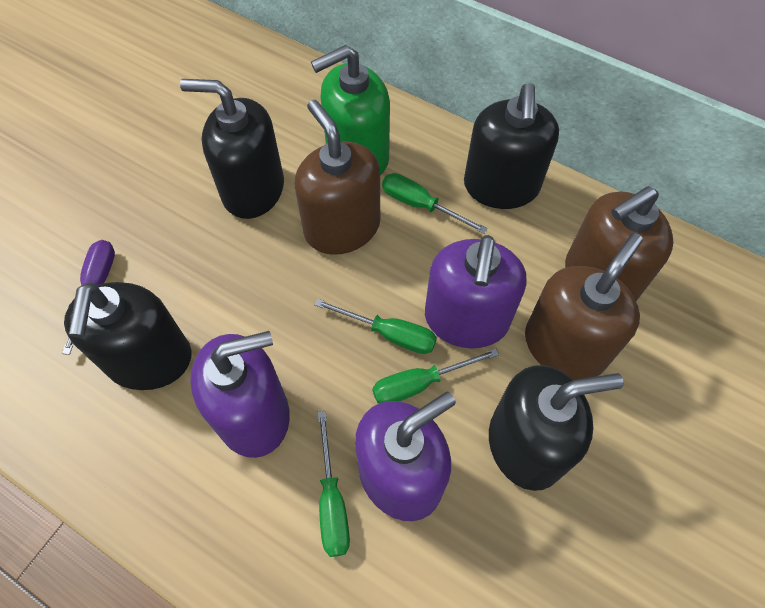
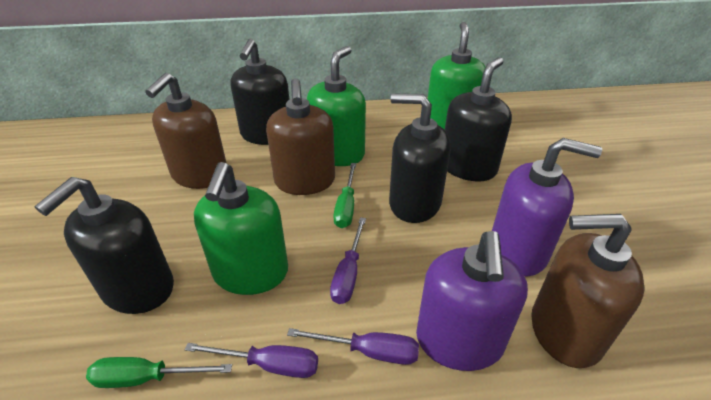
green screwdriver: 4 -> 2
green soap dispenser: 1 -> 3
purple screwdriver: 1 -> 3
purple soap dispenser: 3 -> 2

